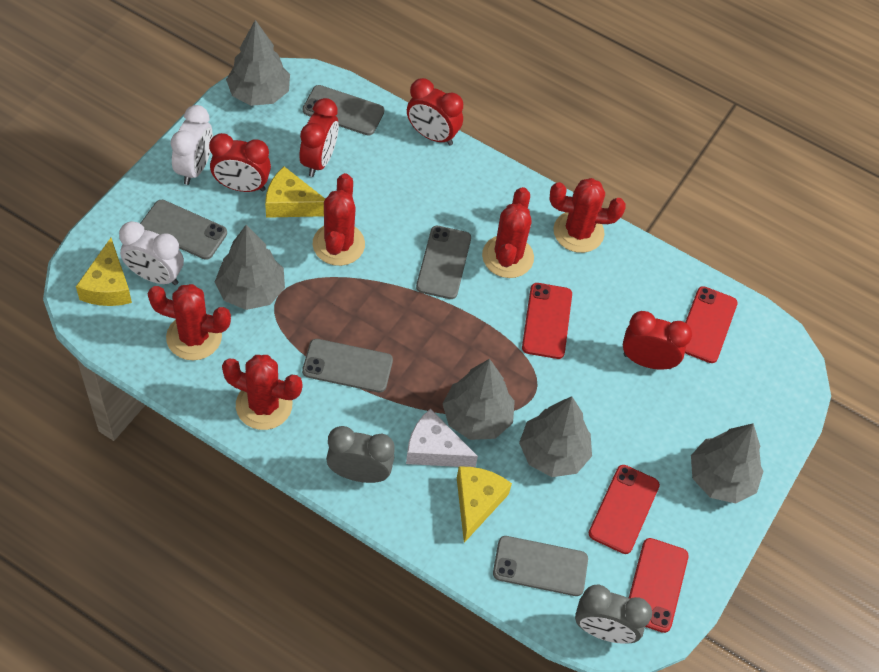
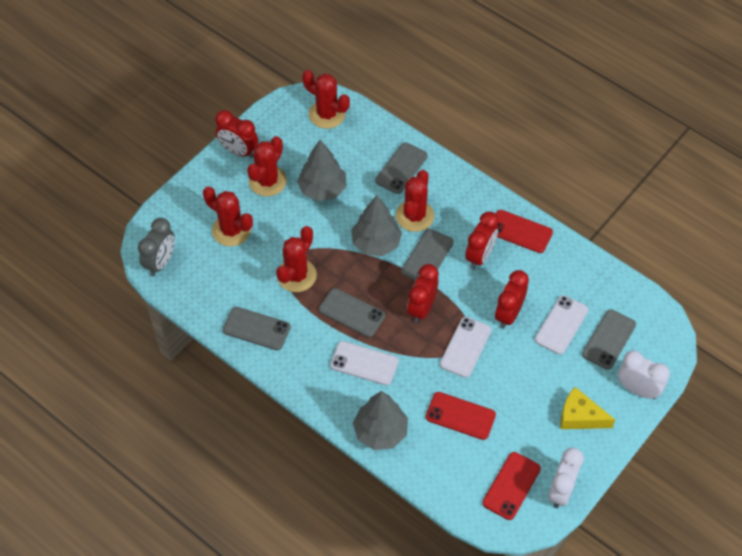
grey clock: 2 -> 1
grey tree: 5 -> 3
red phone: 4 -> 3
white cheese: 1 -> 0
white phone: 0 -> 3
yellow cheese: 3 -> 1

